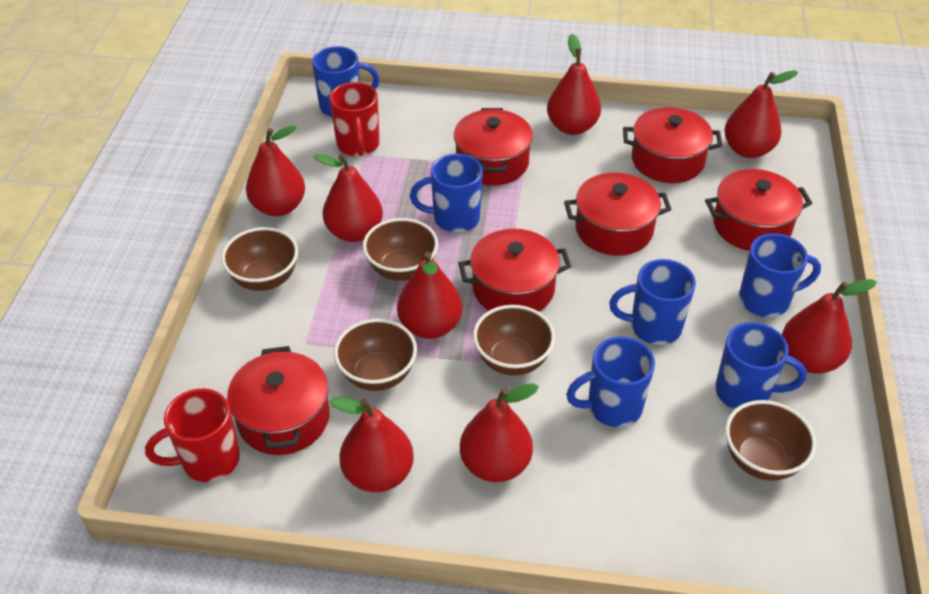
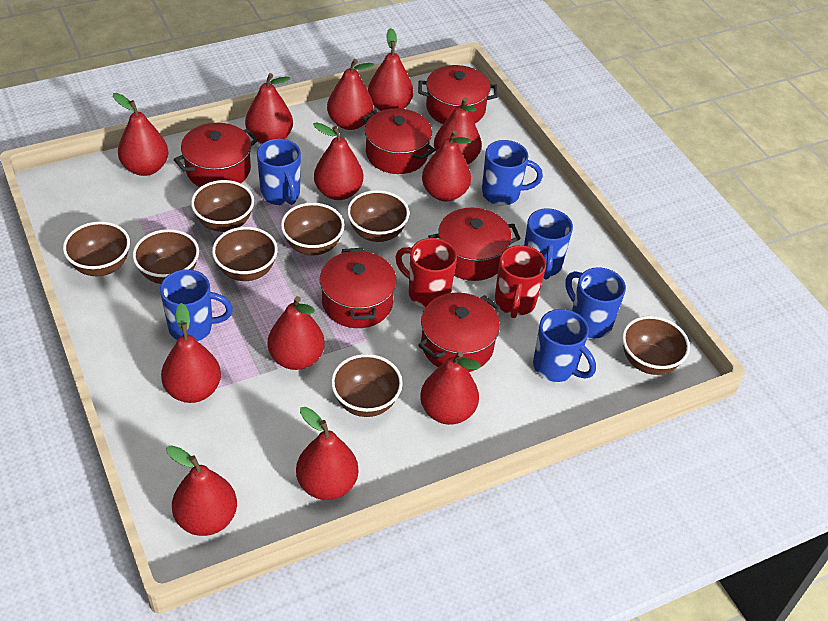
brown bowl: 5 -> 8
red pear: 8 -> 12

